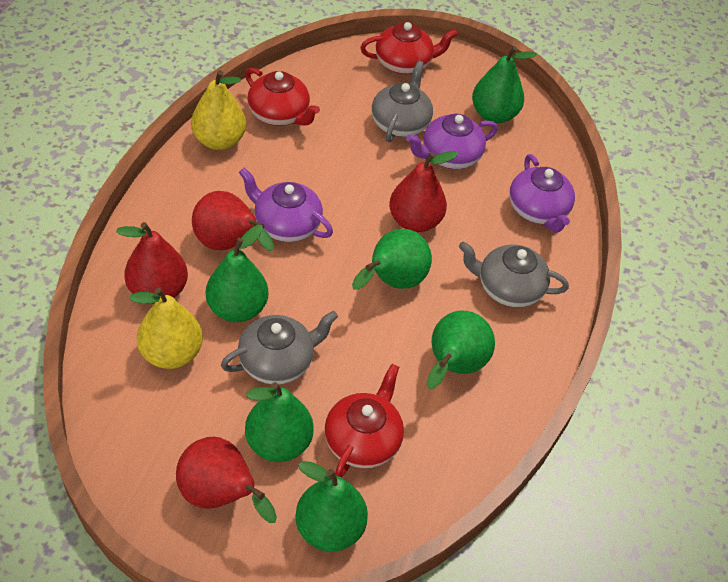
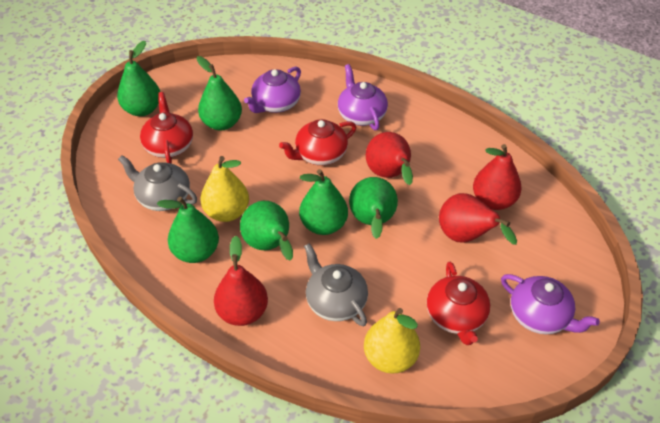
grey teapot: 3 -> 2

